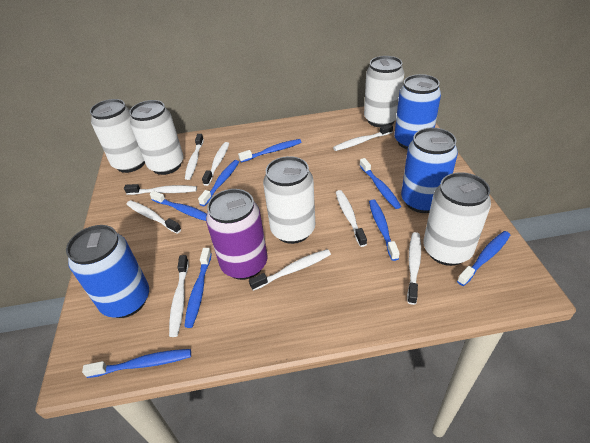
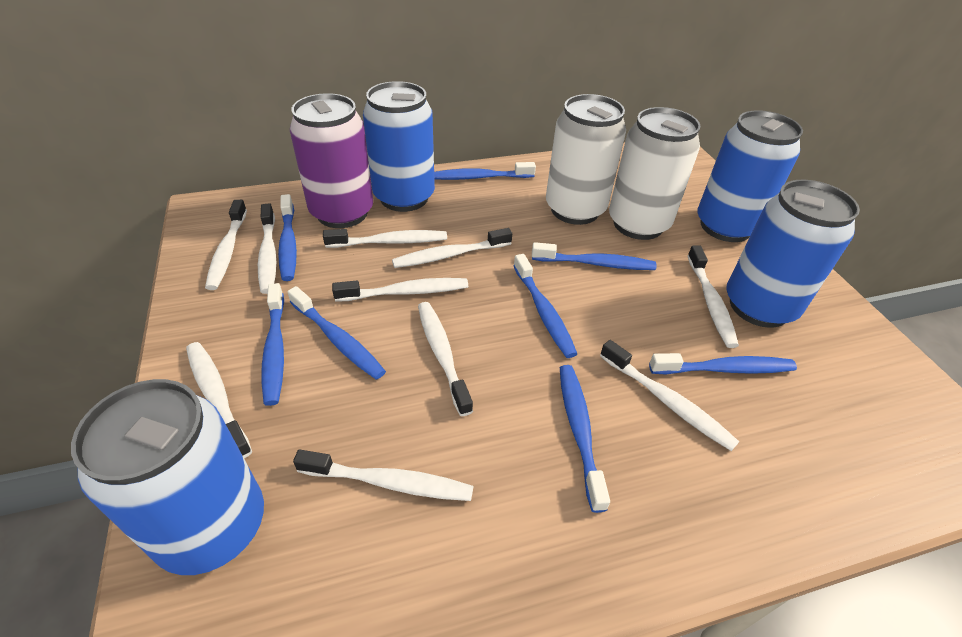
blue can: 3 -> 4
white can: 5 -> 2
white toothbrush: 9 -> 10

